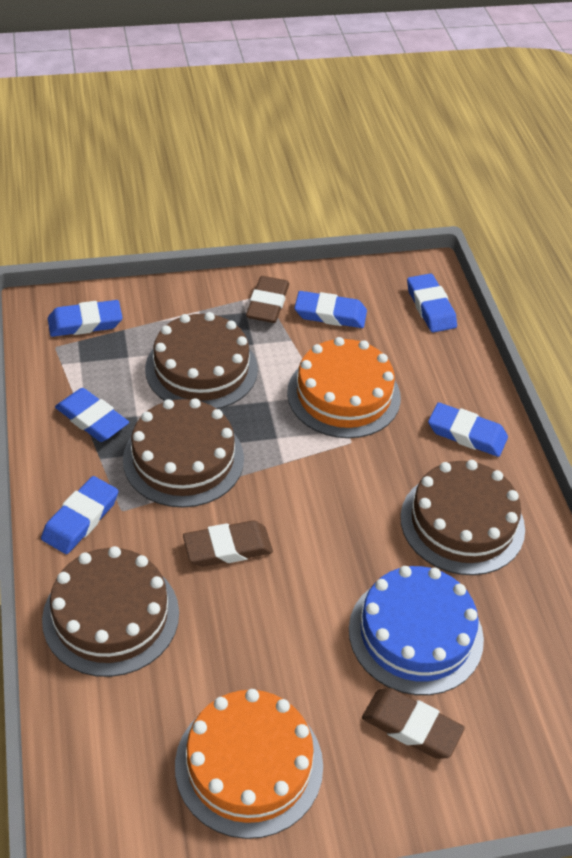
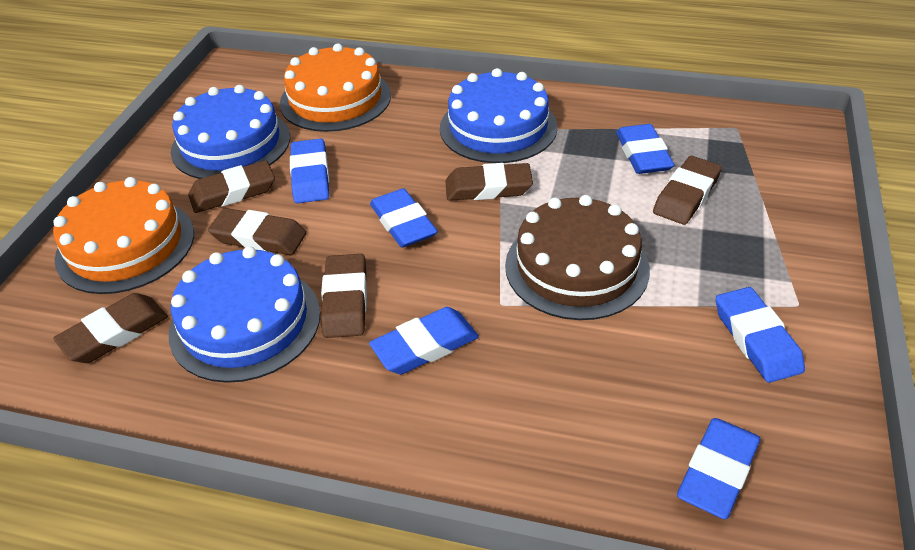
blue cake: 1 -> 3
brown cake: 4 -> 1
brown eraser: 3 -> 6

